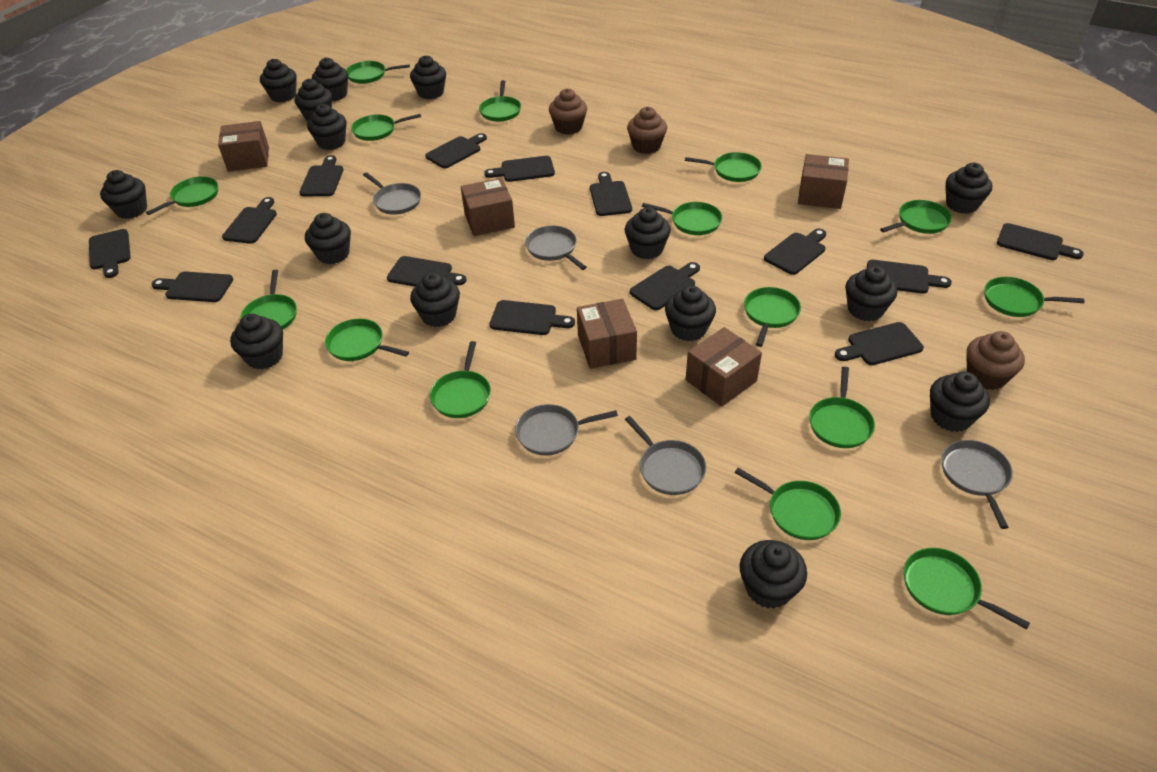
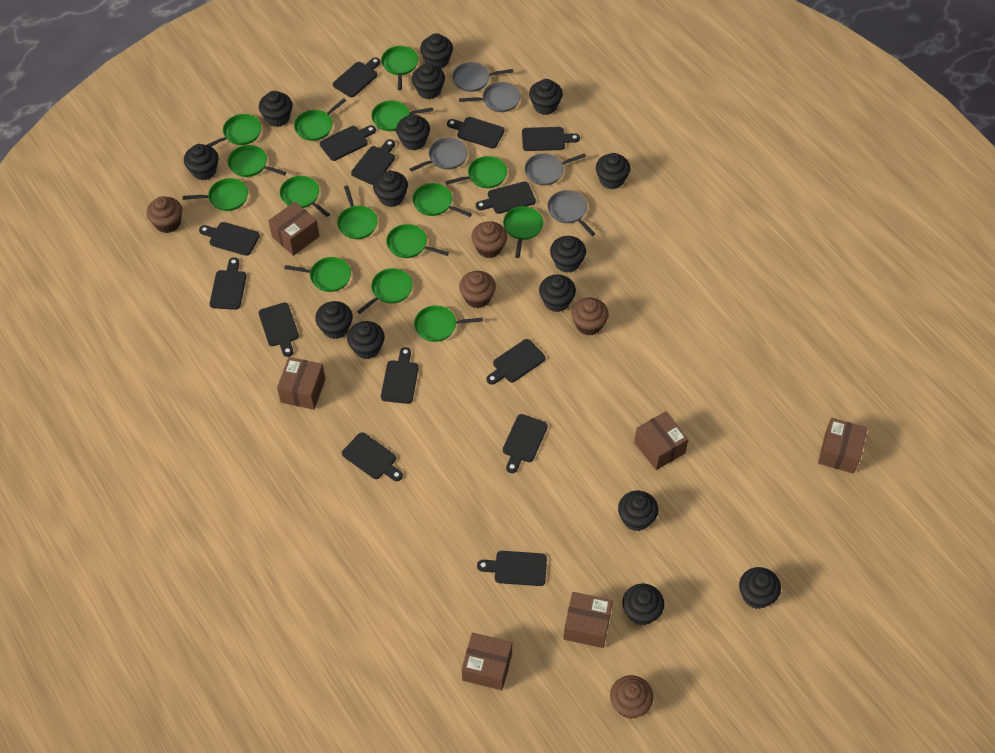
brown box: 5 -> 6
brown cupcake: 3 -> 5

